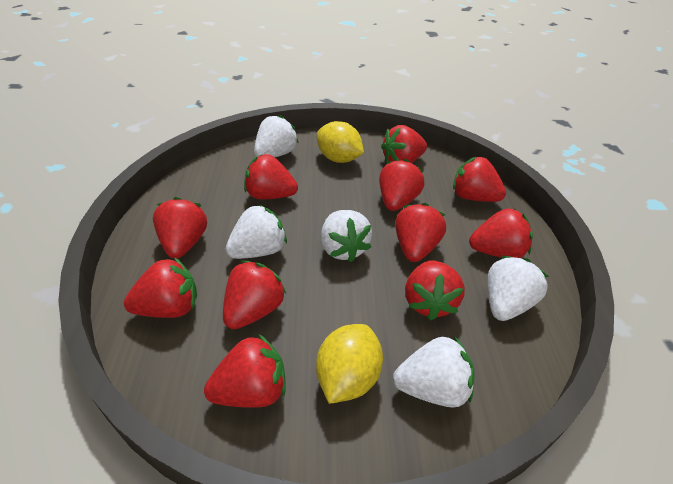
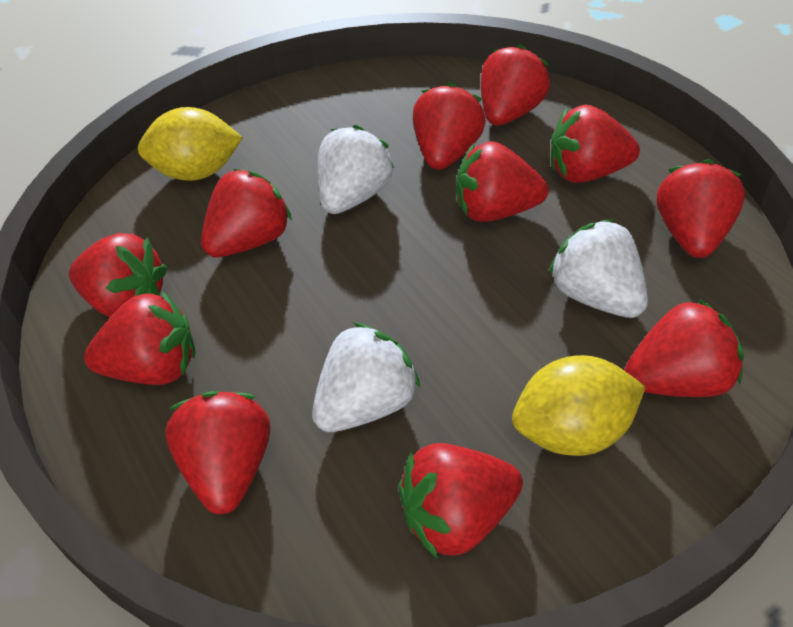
white strawberry: 5 -> 3

